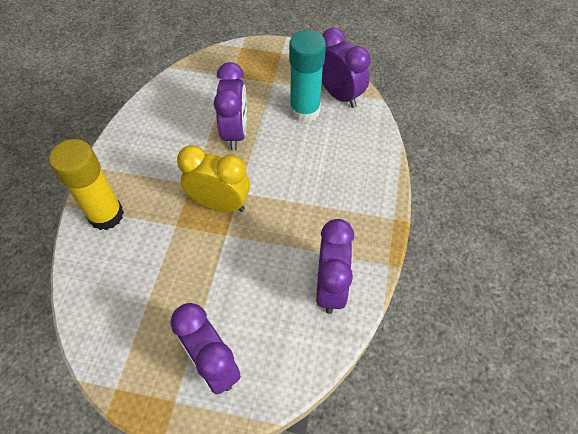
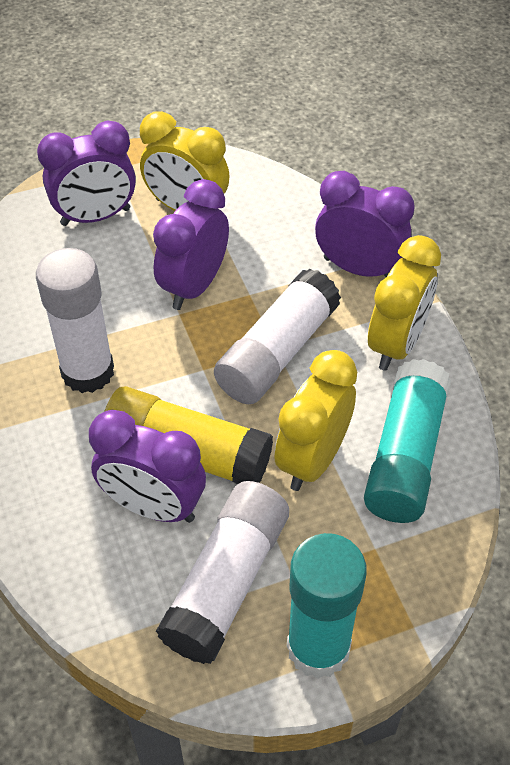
turquoise glue stick: 1 -> 2
white glue stick: 0 -> 3
yellow clock: 1 -> 3

